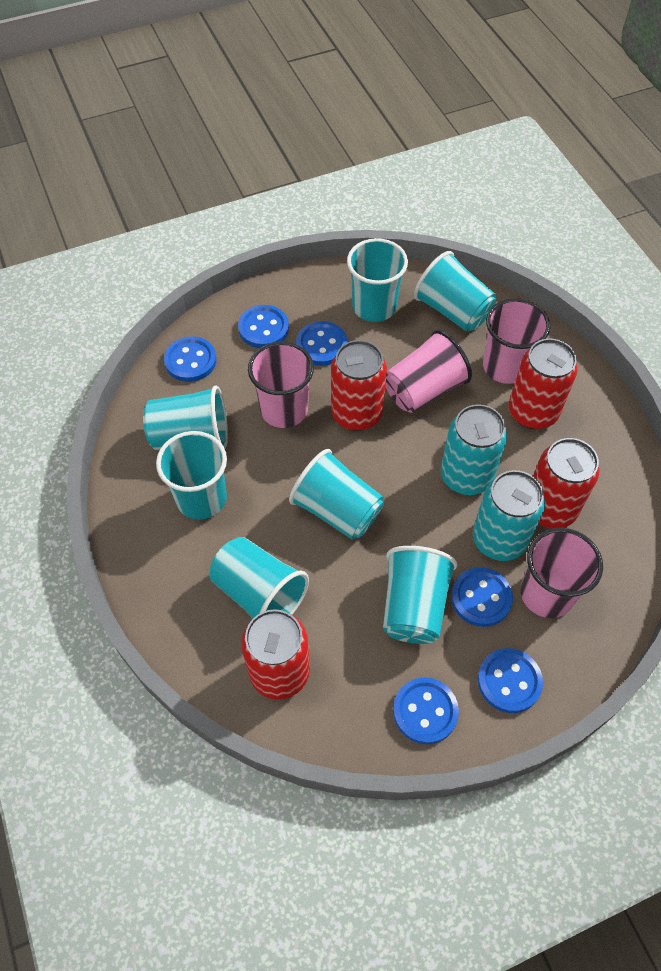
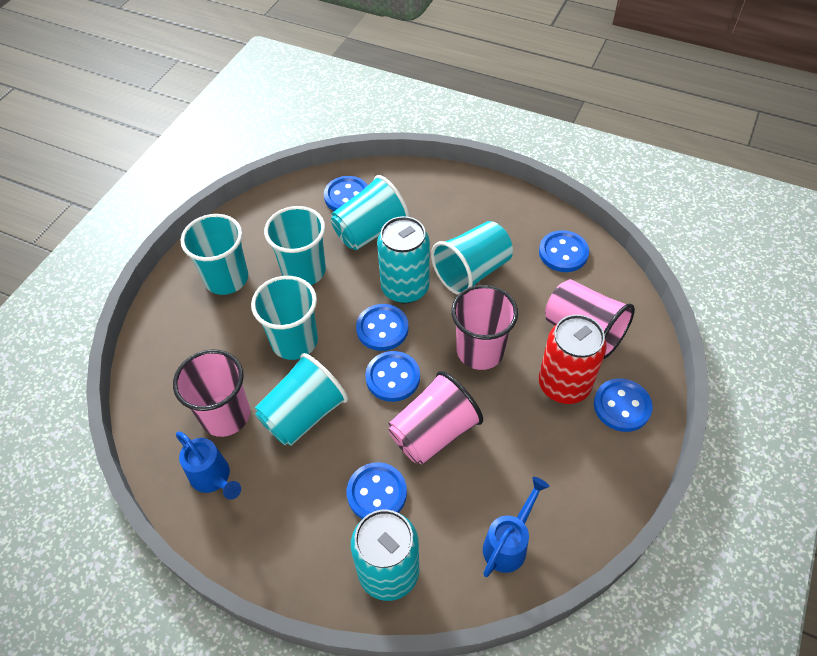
blue watering can: 0 -> 2
red can: 4 -> 1
turquoise cup: 7 -> 6

